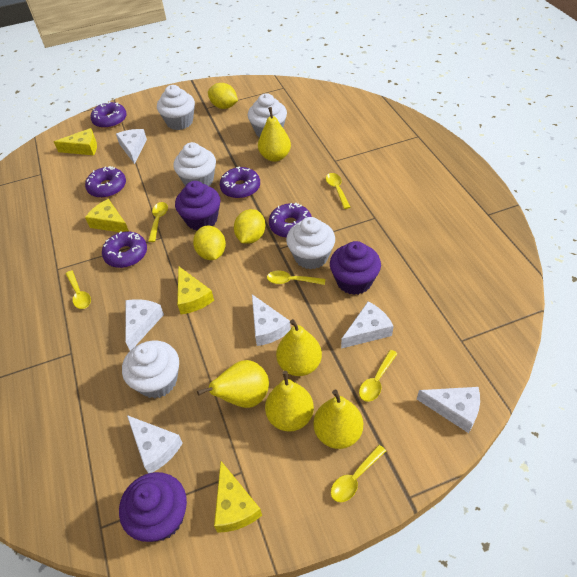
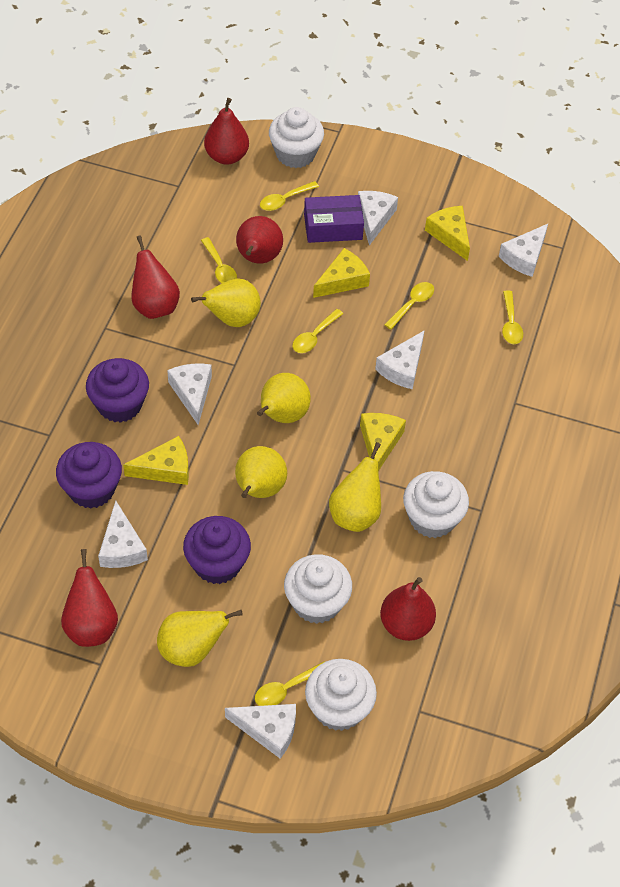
purple box: 0 -> 1
purple donut: 5 -> 0
red pear: 0 -> 5
white cupcake: 5 -> 4
yellow lemon: 3 -> 0

